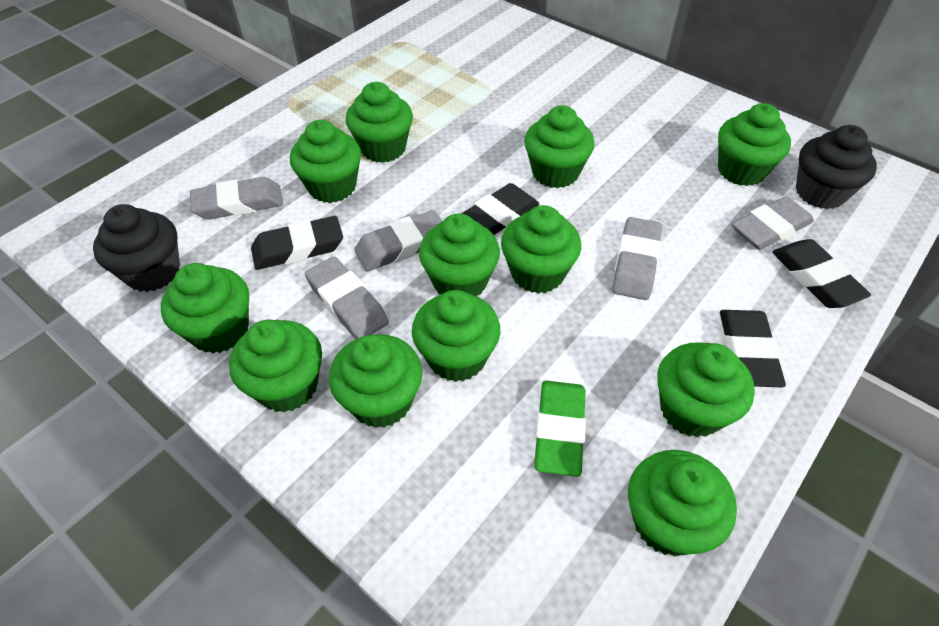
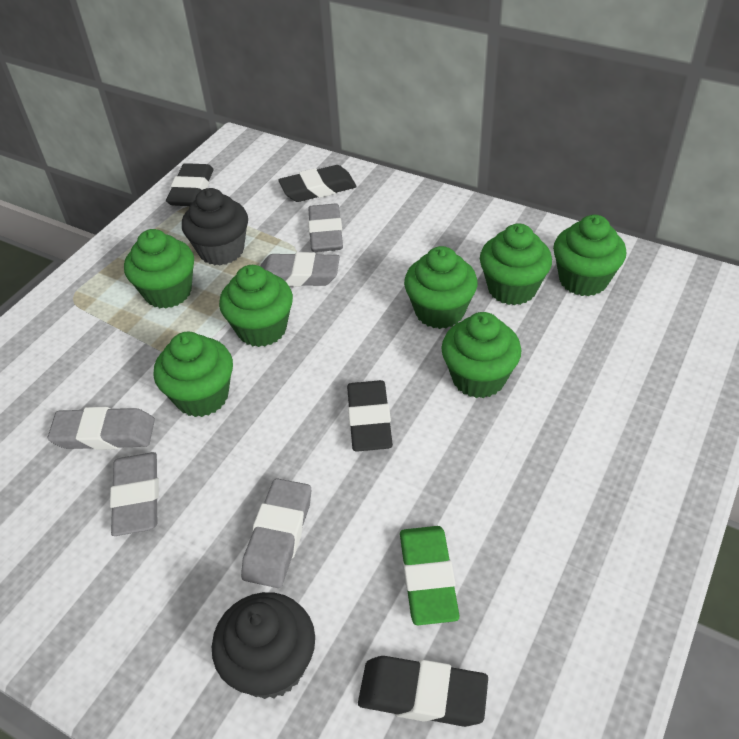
green cupcake: 12 -> 7

